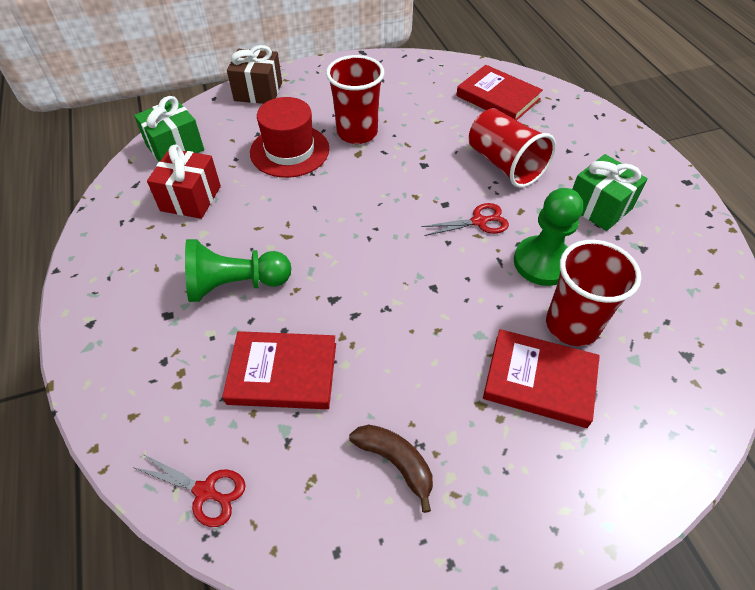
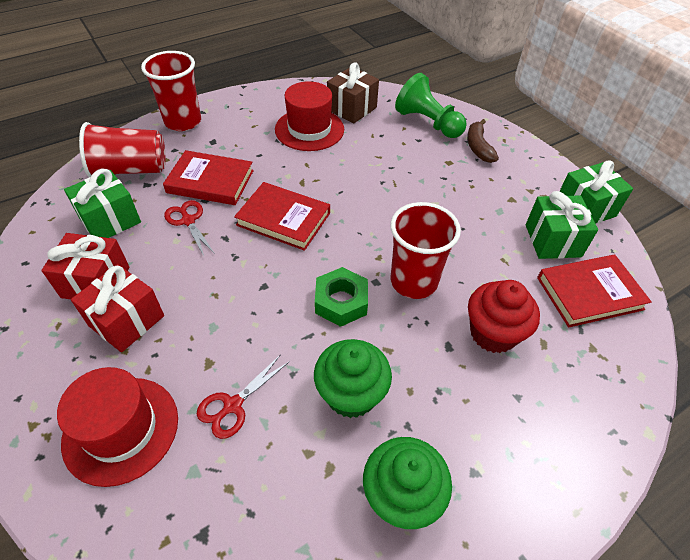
green cupcake: 0 -> 2
green gift: 2 -> 3
green nut: 0 -> 1
green pawn: 2 -> 1
red cupcake: 0 -> 1
red gift: 1 -> 2
red hat: 1 -> 2

